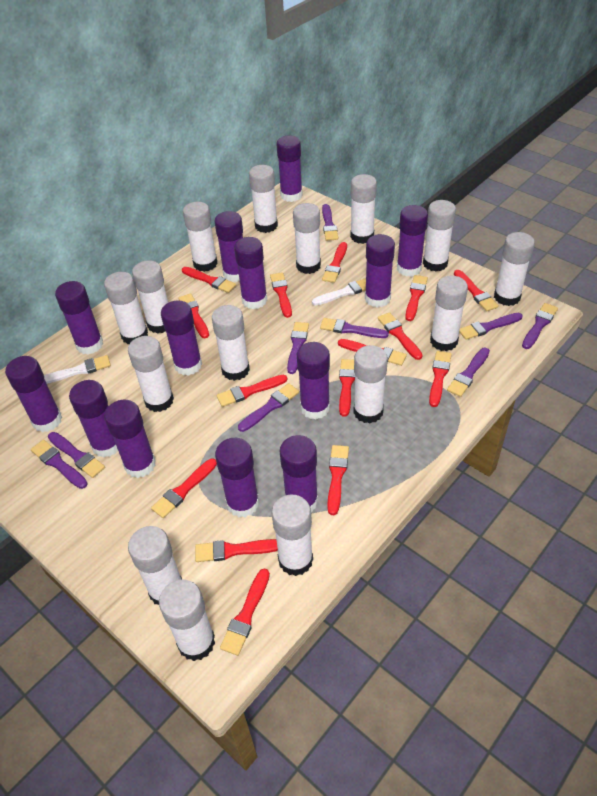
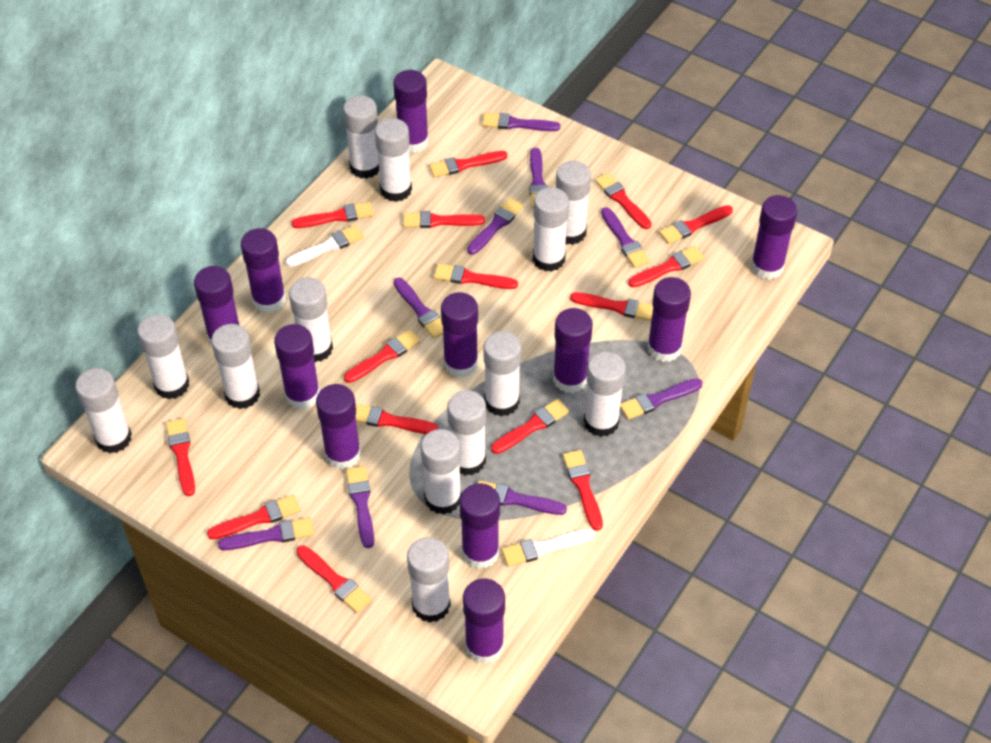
purple glue stick: 13 -> 11
white glue stick: 15 -> 13

